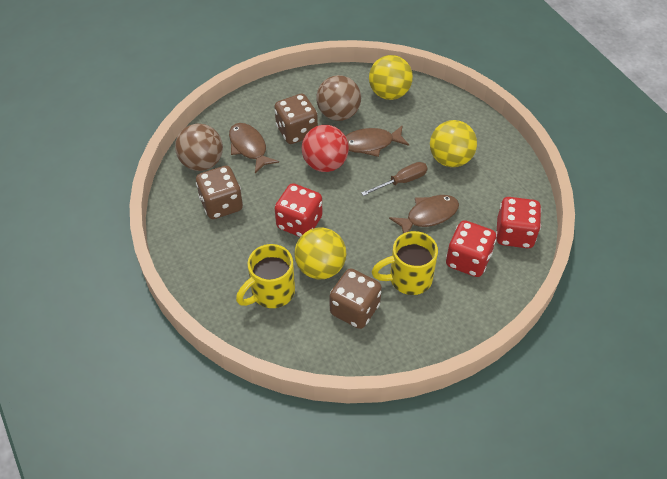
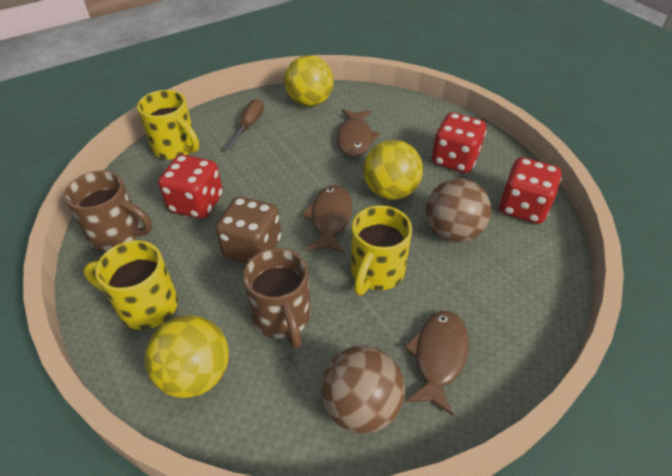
brown dice: 3 -> 1
brown mug: 0 -> 2
red ball: 1 -> 0
yellow mug: 2 -> 3

